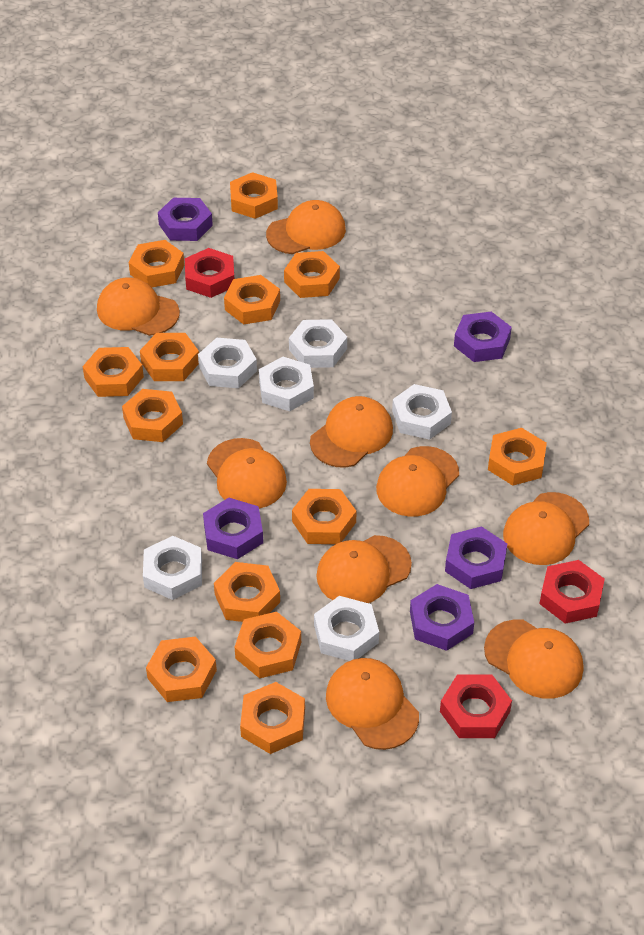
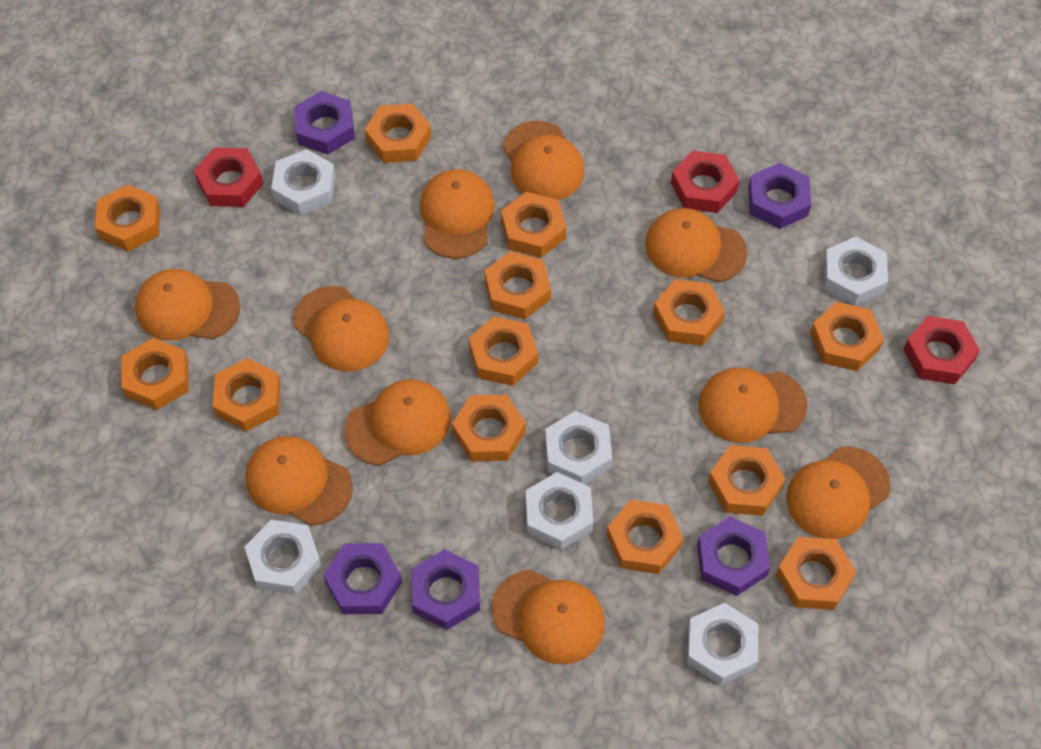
orange cap: 9 -> 10

